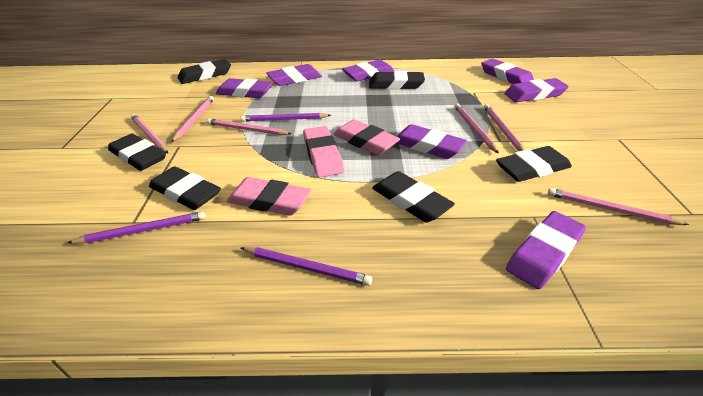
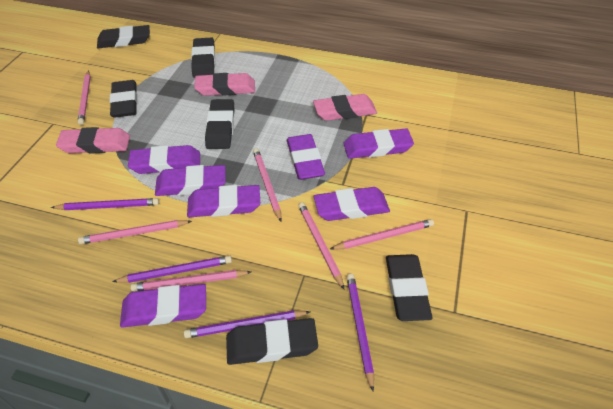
purple pencil: 3 -> 4

